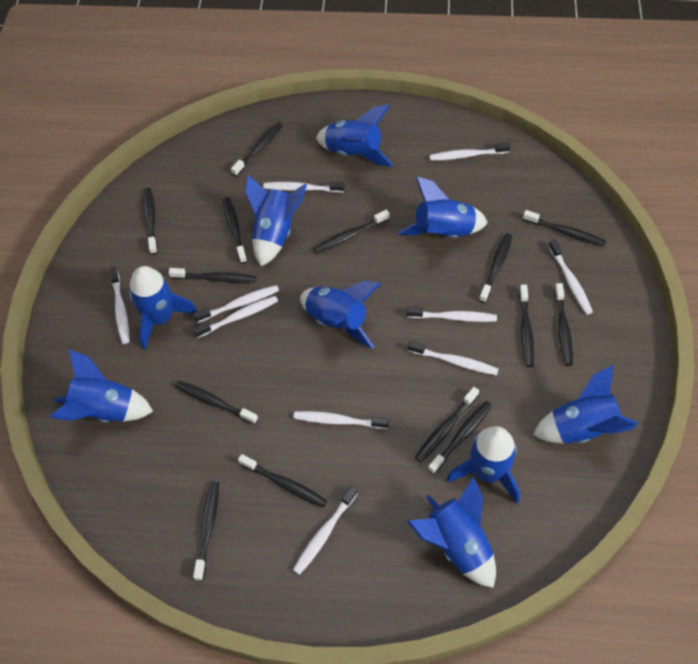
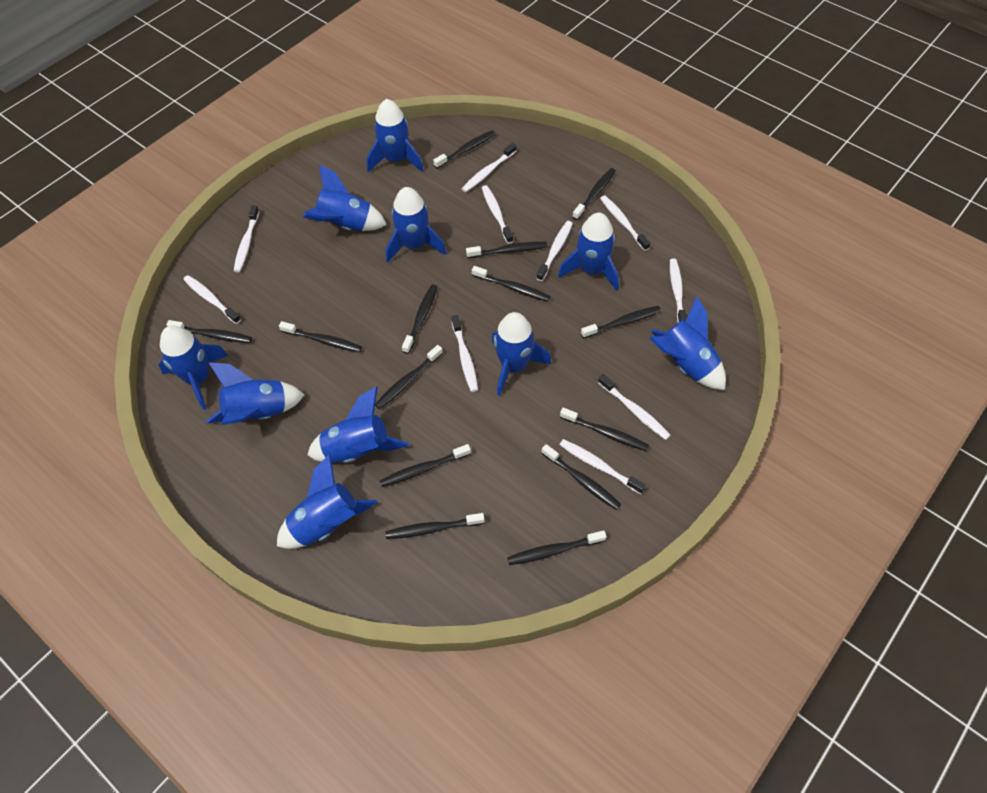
blue rocket: 9 -> 10

